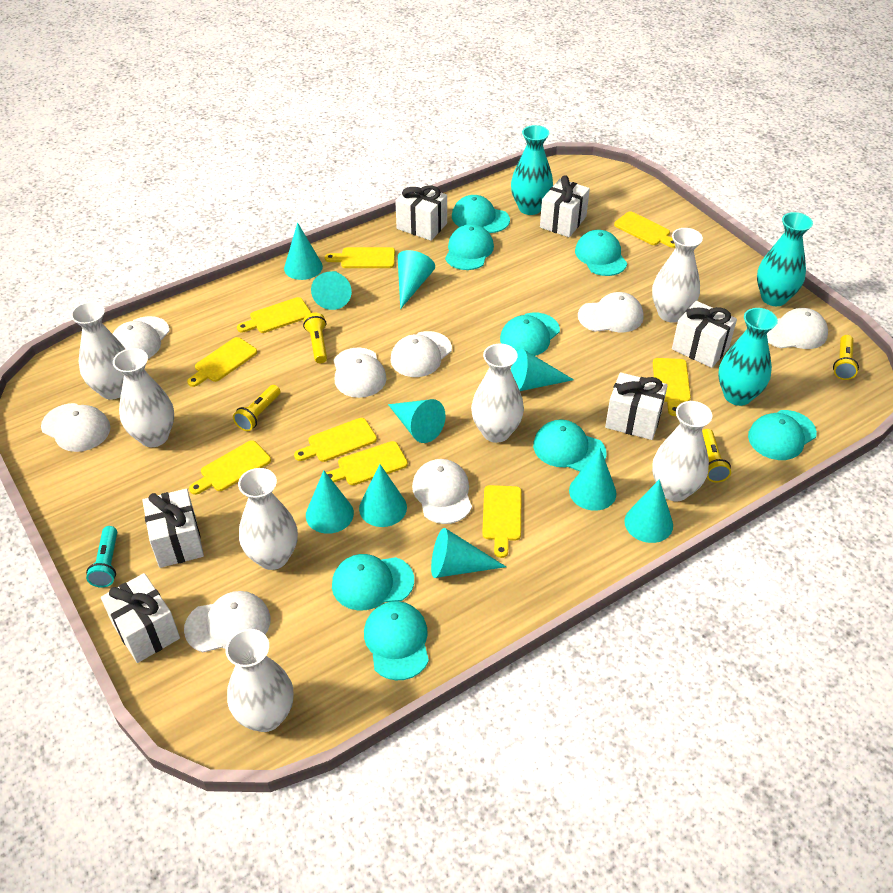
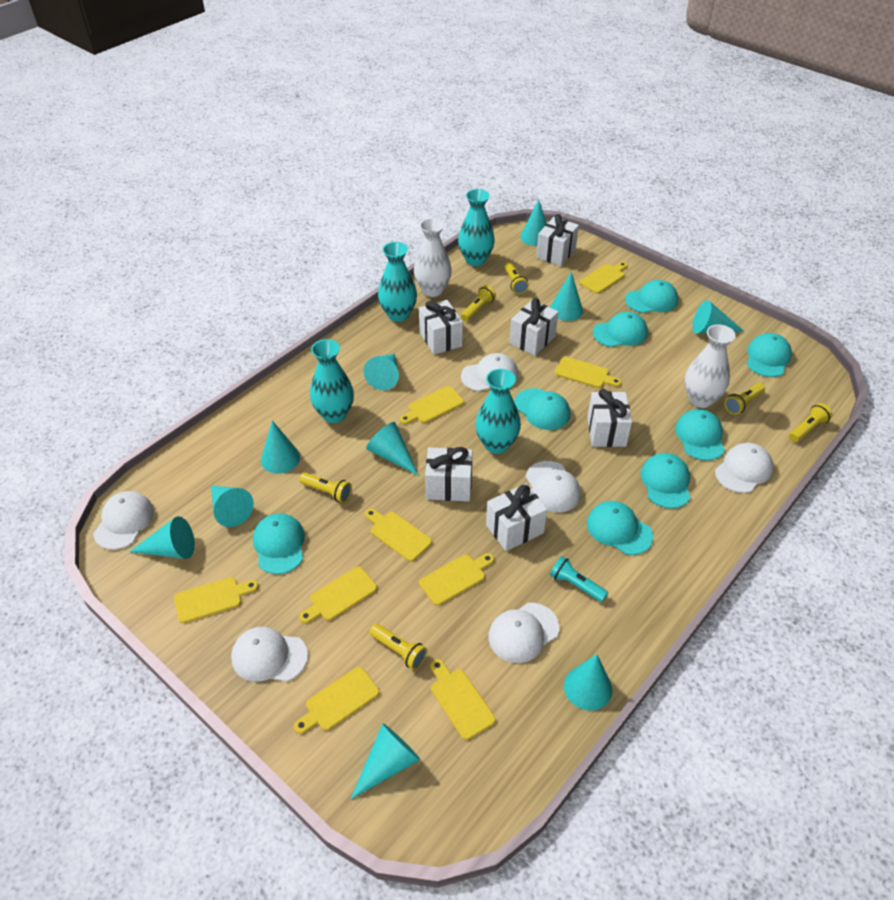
turquoise vase: 3 -> 4
white cap: 8 -> 6
white vase: 7 -> 2
yellow flashlight: 4 -> 6

